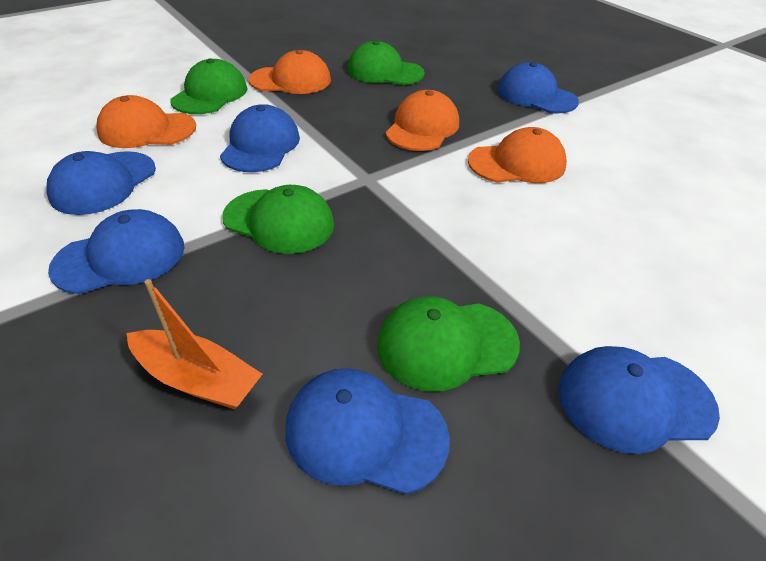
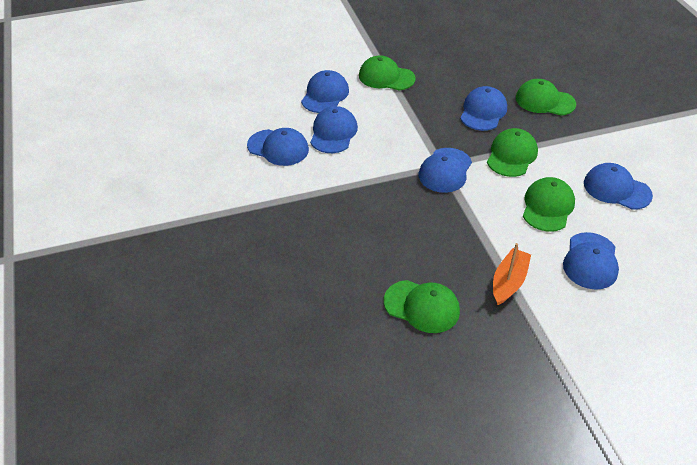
blue cap: 6 -> 7
green cap: 4 -> 5
orange cap: 4 -> 0

